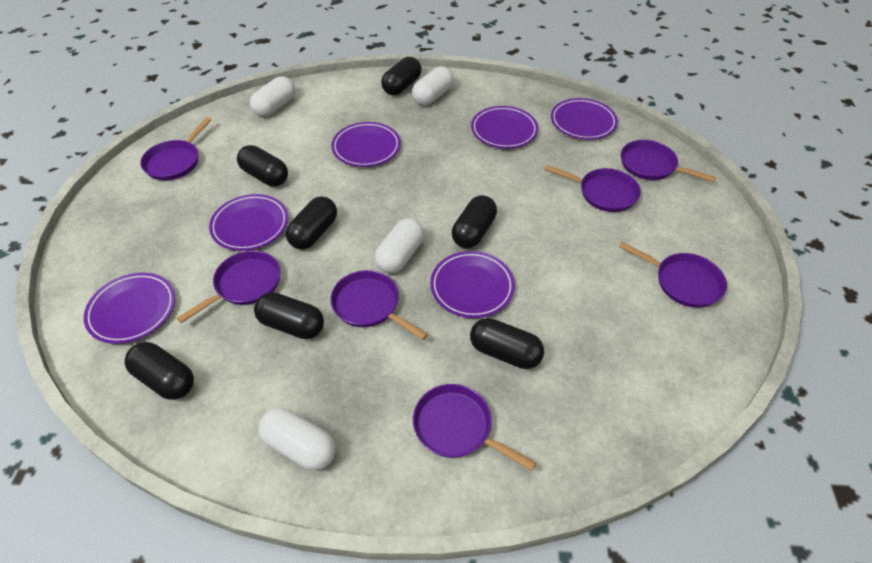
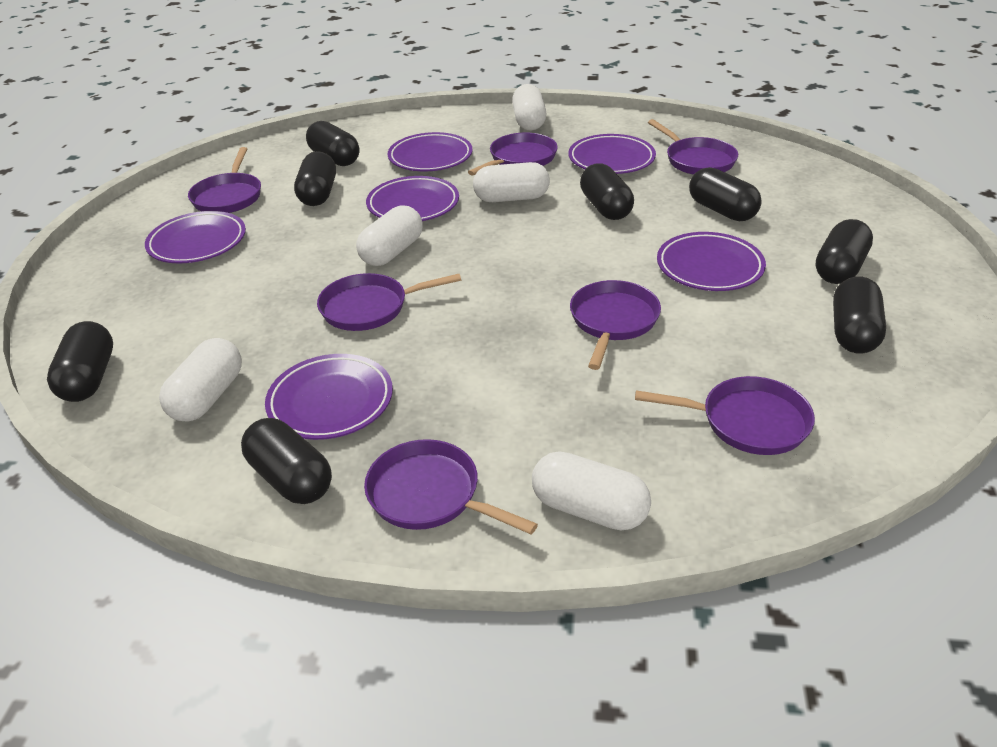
black capsule: 7 -> 8
white capsule: 4 -> 5

